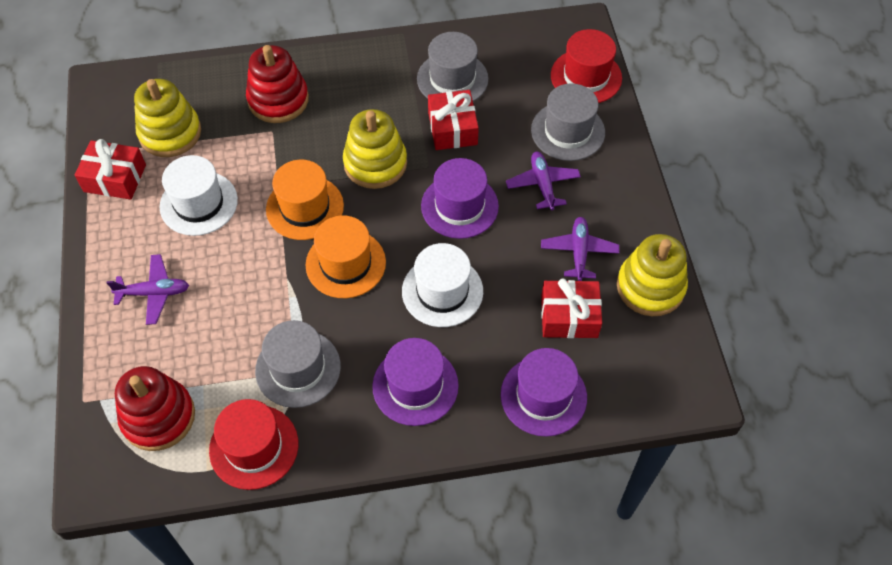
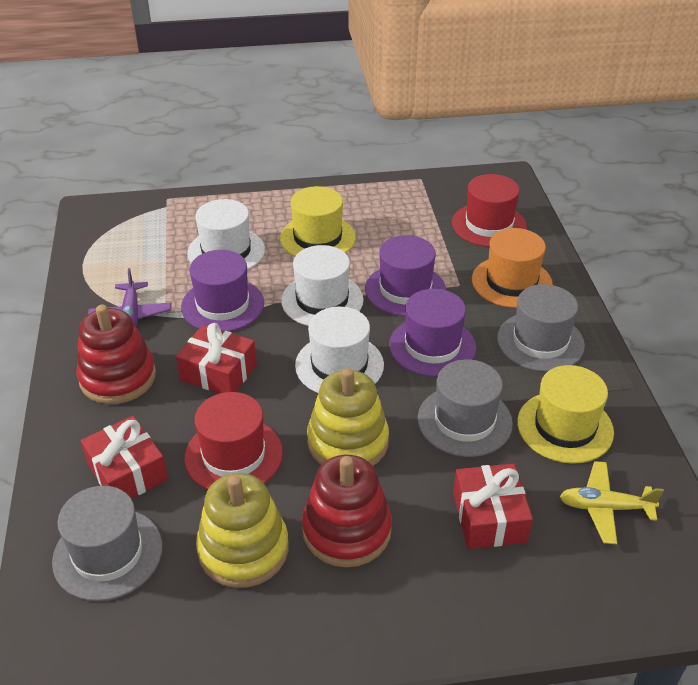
orange hat: 2 -> 1
purple plane: 3 -> 1
white hat: 2 -> 3
yellow hat: 0 -> 2
yellow plane: 0 -> 1
yellow stacking toy: 3 -> 2

